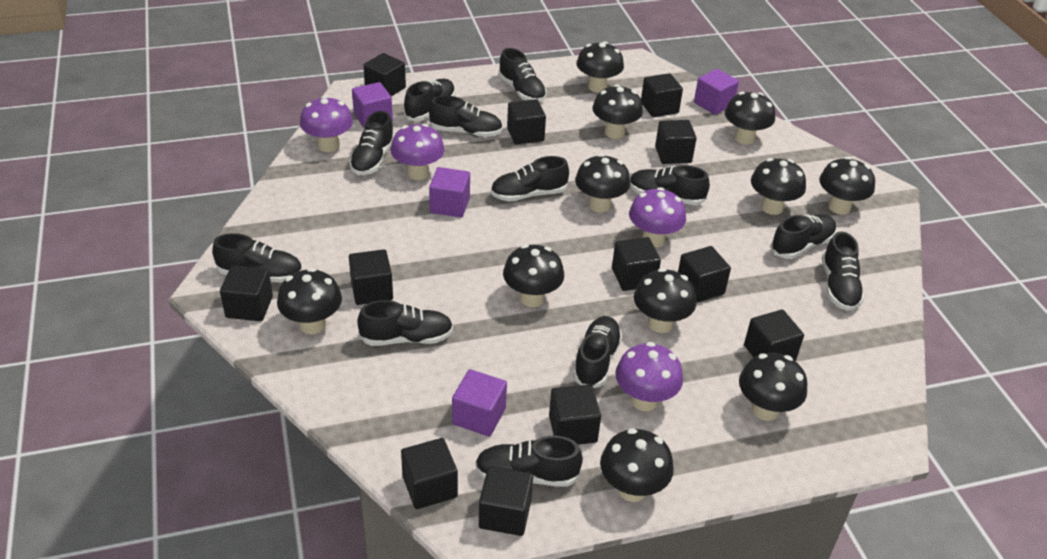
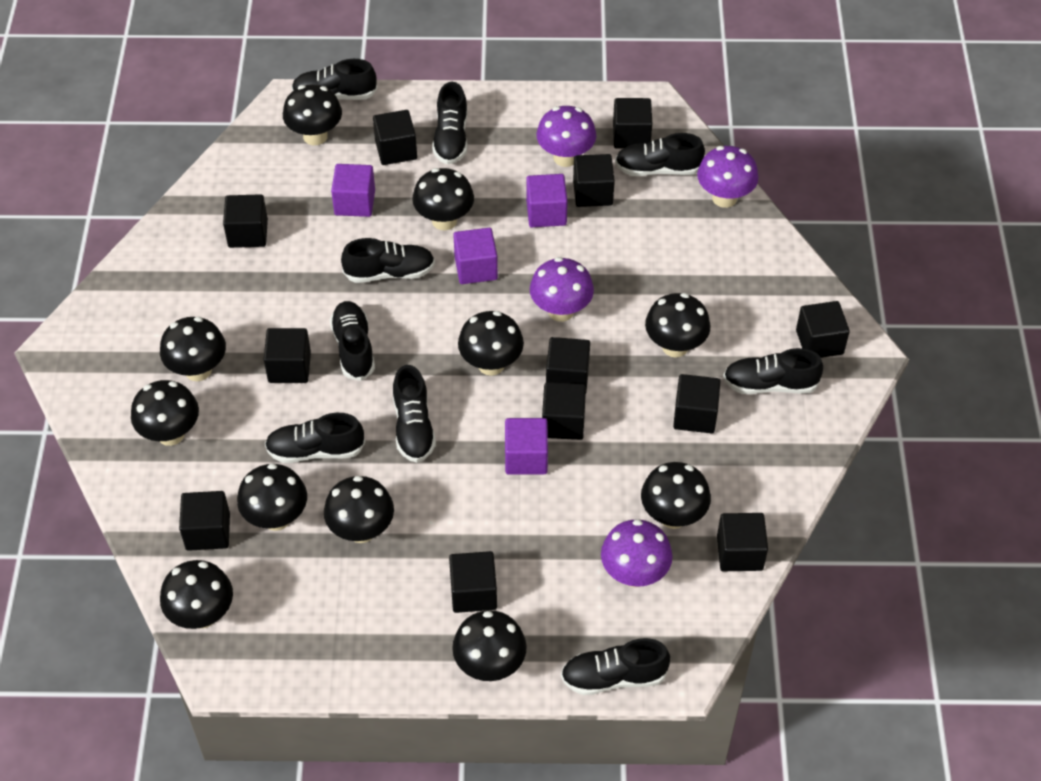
black shoe: 12 -> 9

